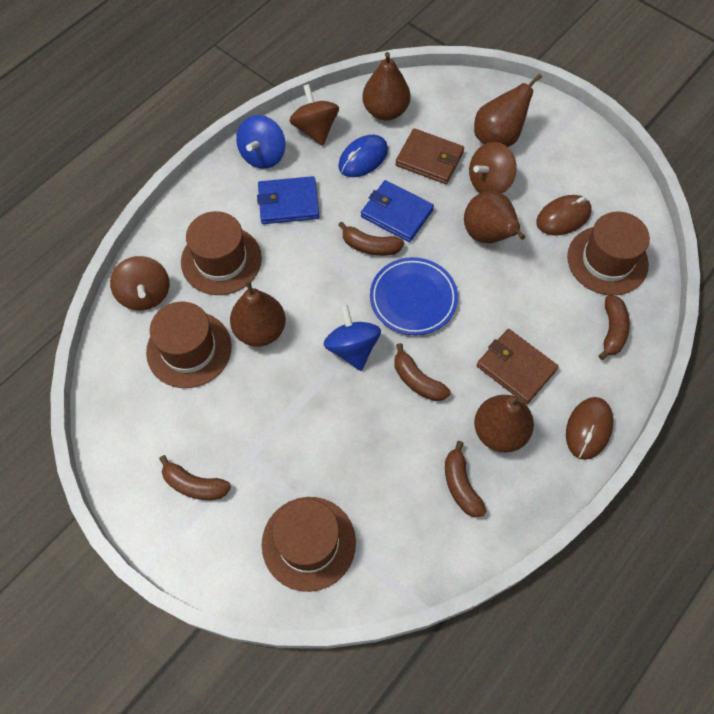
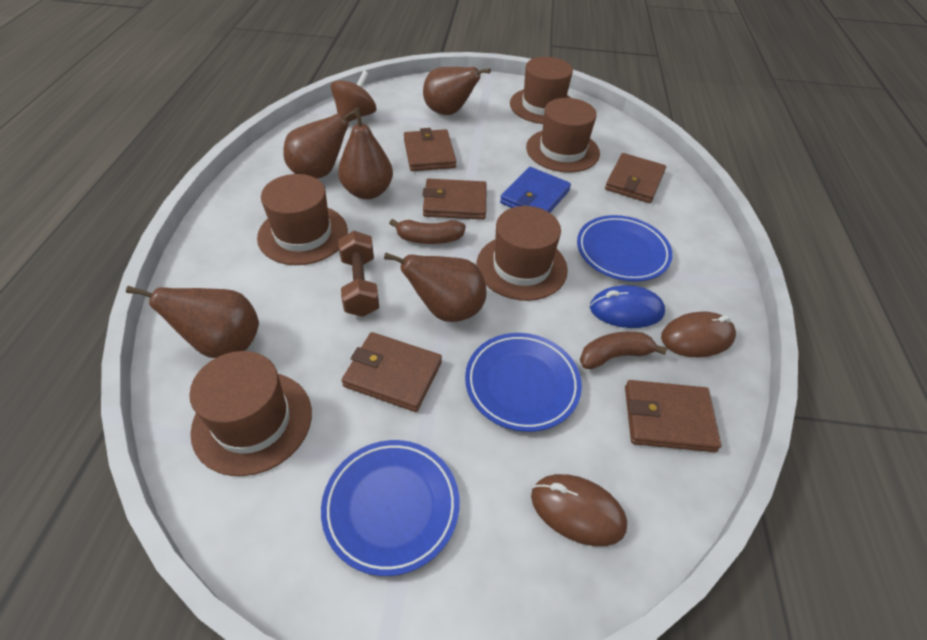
blue plate: 1 -> 3
blue spinning top: 2 -> 0
blue wallet: 2 -> 1
brown banana: 5 -> 2
brown dumbbell: 0 -> 1
brown hat: 4 -> 5
brown spinning top: 3 -> 1
brown wallet: 2 -> 5

